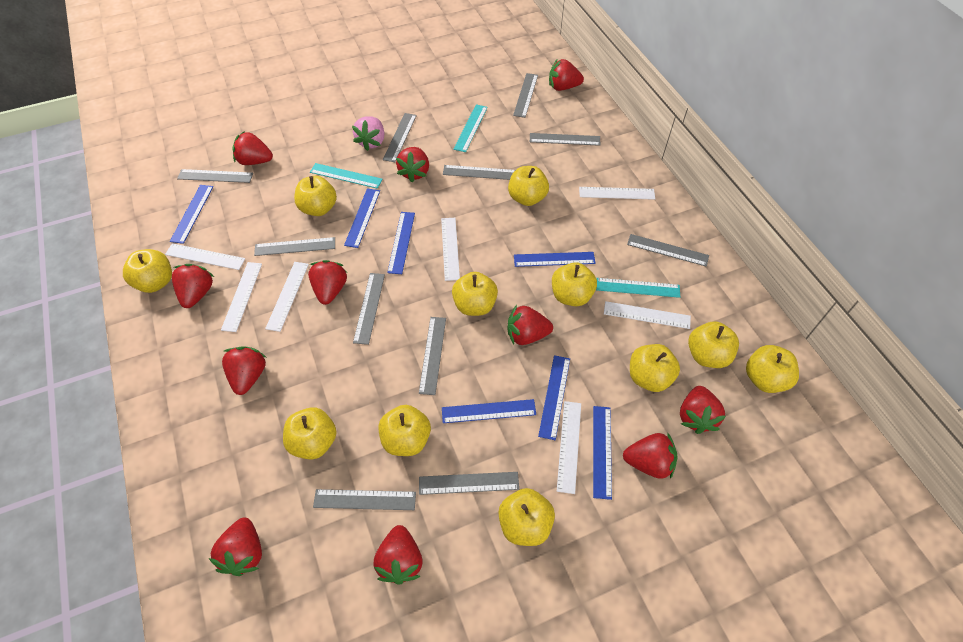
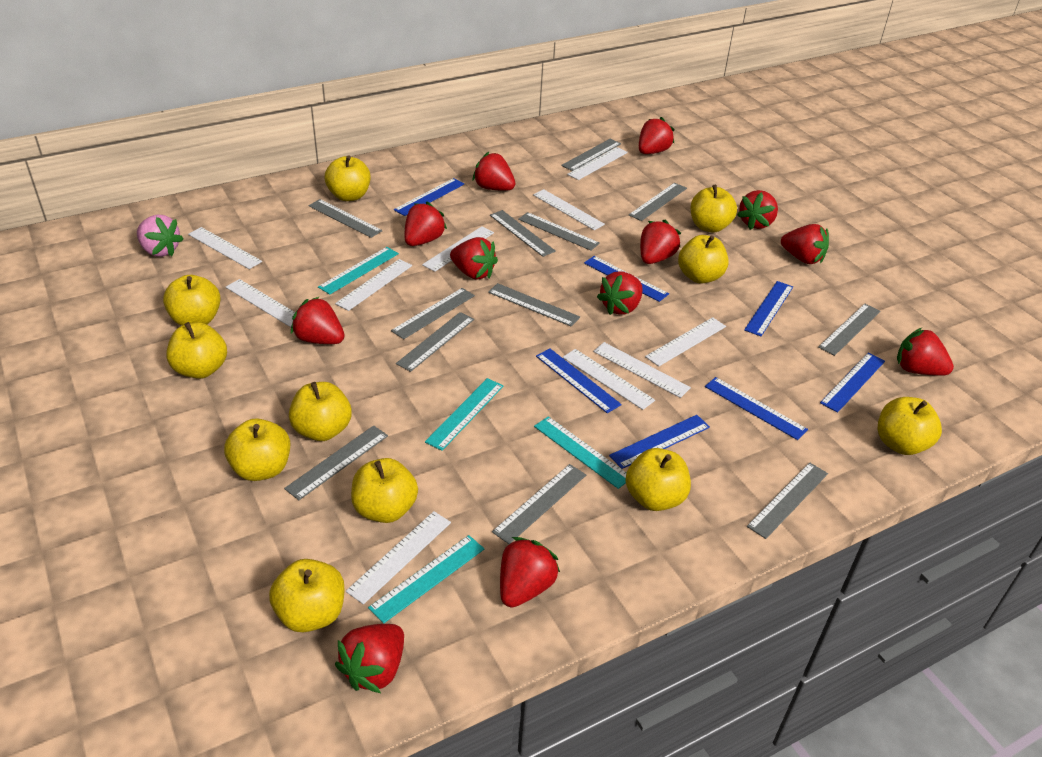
grey ruler: 11 -> 12
red strawberry: 11 -> 12
turquoise ruler: 3 -> 4
white ruler: 7 -> 10

